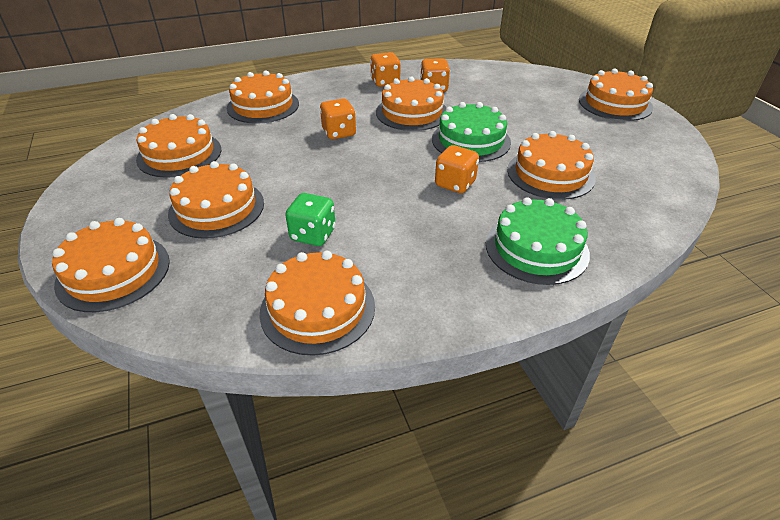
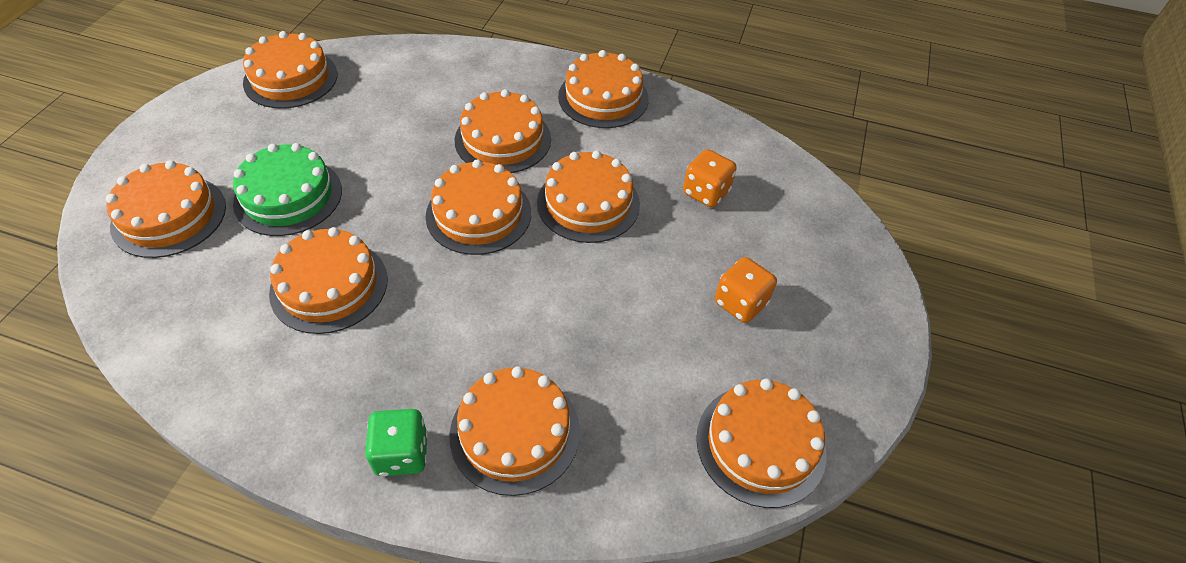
green cake: 2 -> 1
orange cake: 8 -> 9
orange dice: 4 -> 2

